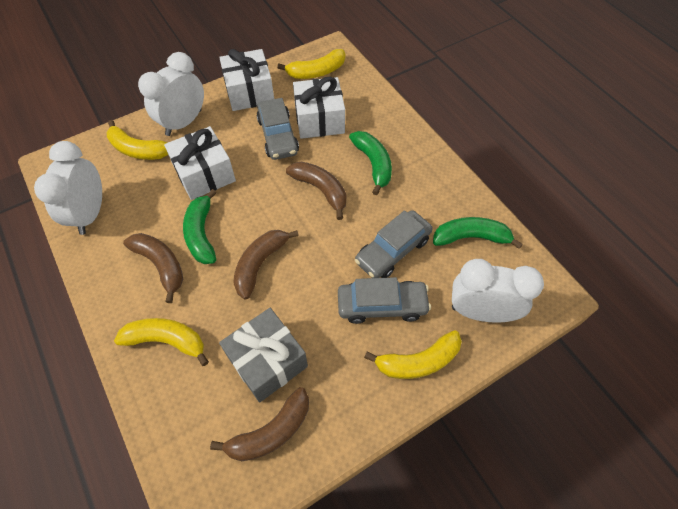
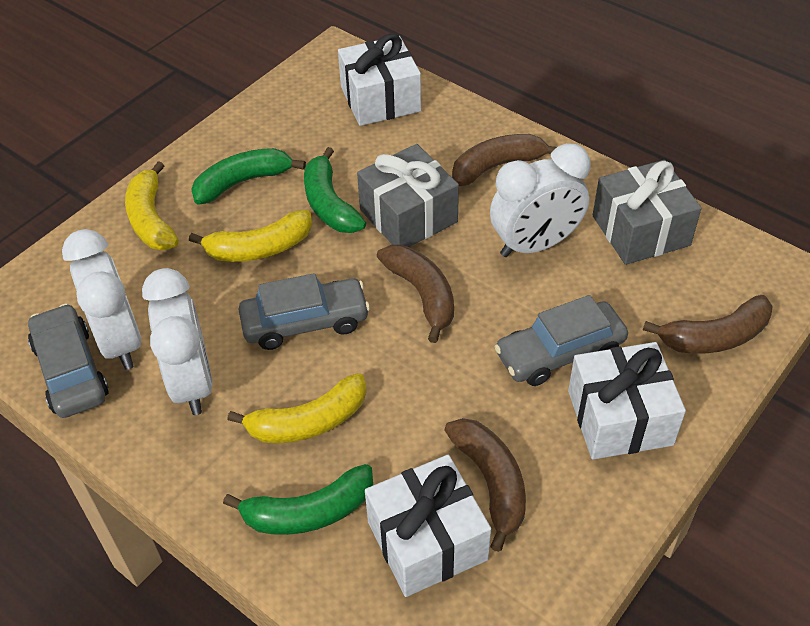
grey gift: 1 -> 2
yellow banana: 4 -> 3

